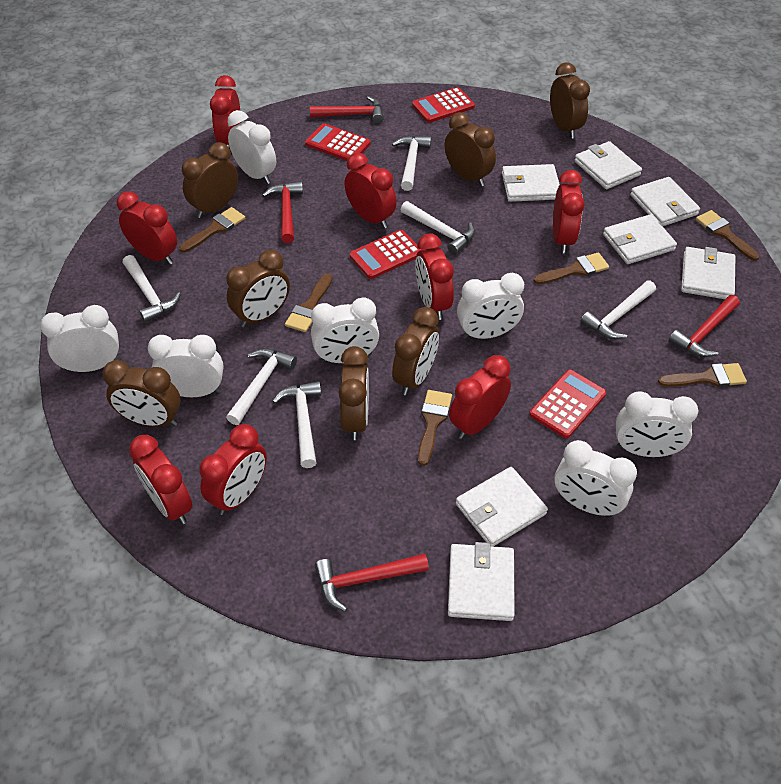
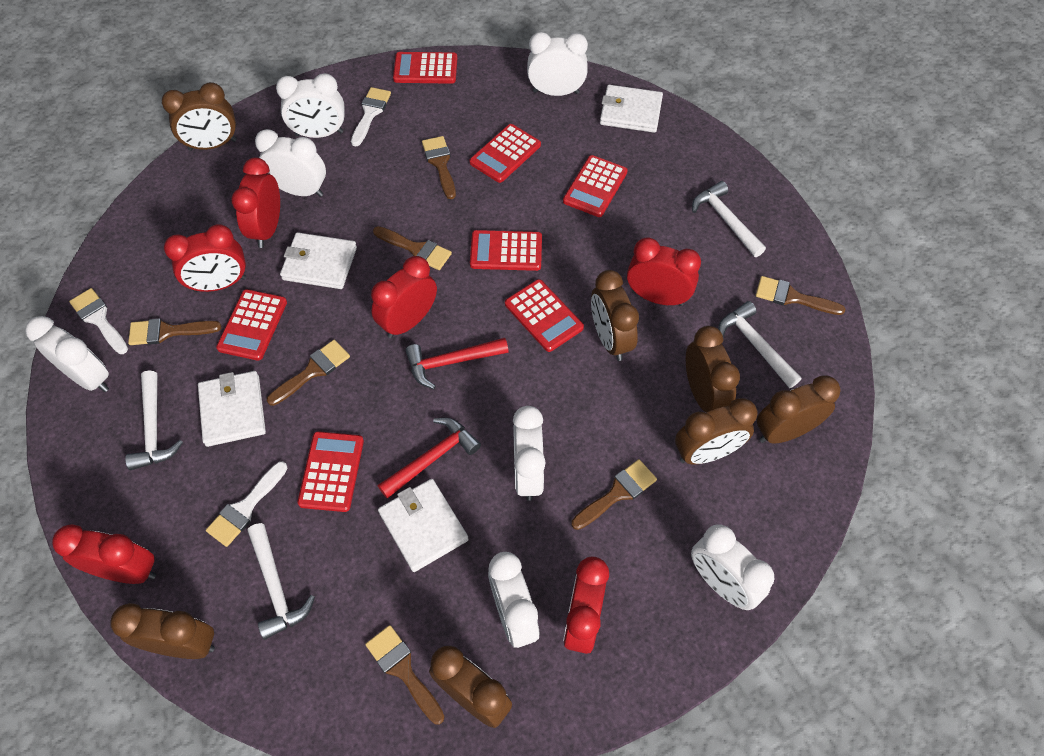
brown brush: 6 -> 7
red calculator: 4 -> 7
red clock: 8 -> 6
red hammer: 4 -> 2
white brush: 0 -> 3
white hammer: 6 -> 4
white wallet: 7 -> 4

